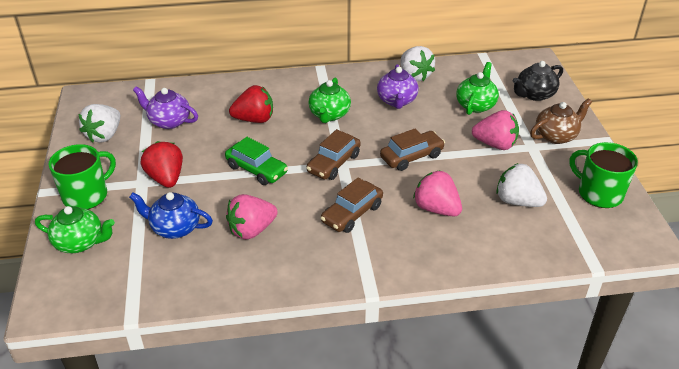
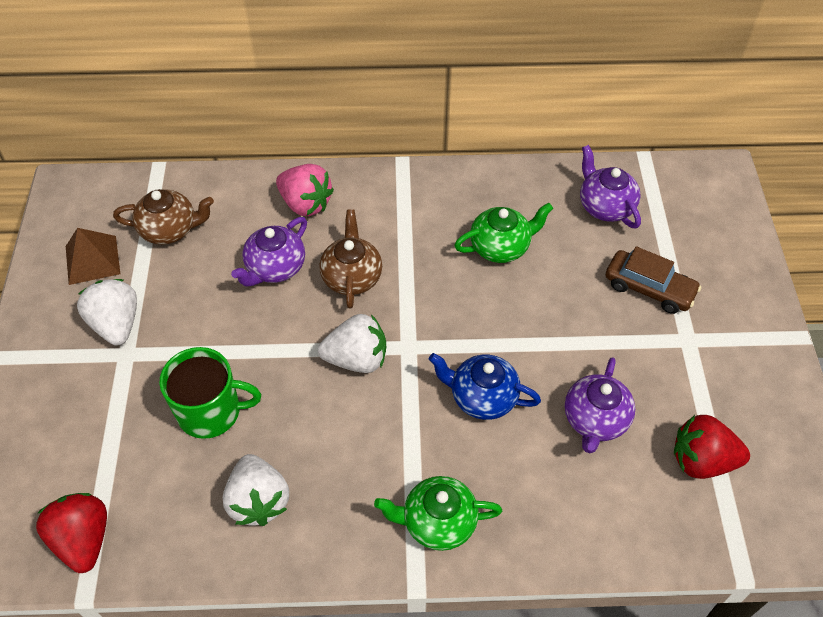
black teapot: 1 -> 0
brown car: 3 -> 1
brown pyramid: 0 -> 1
brown teapot: 1 -> 2
green car: 1 -> 0
green mug: 2 -> 1
green teapot: 3 -> 2
pink strawberry: 3 -> 1
purple teapot: 2 -> 3

